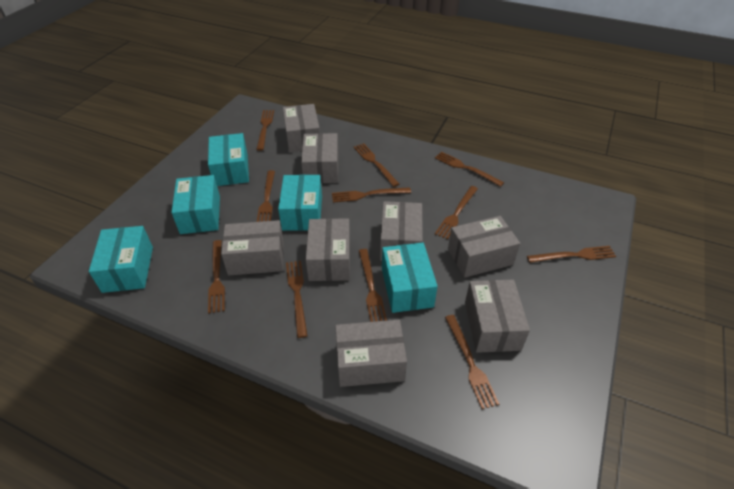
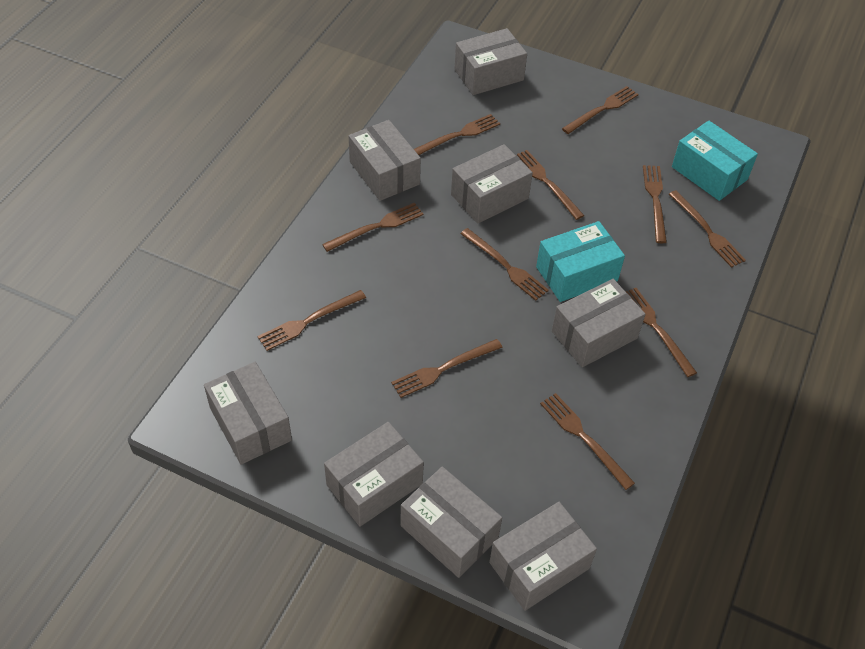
turquoise box: 5 -> 2

